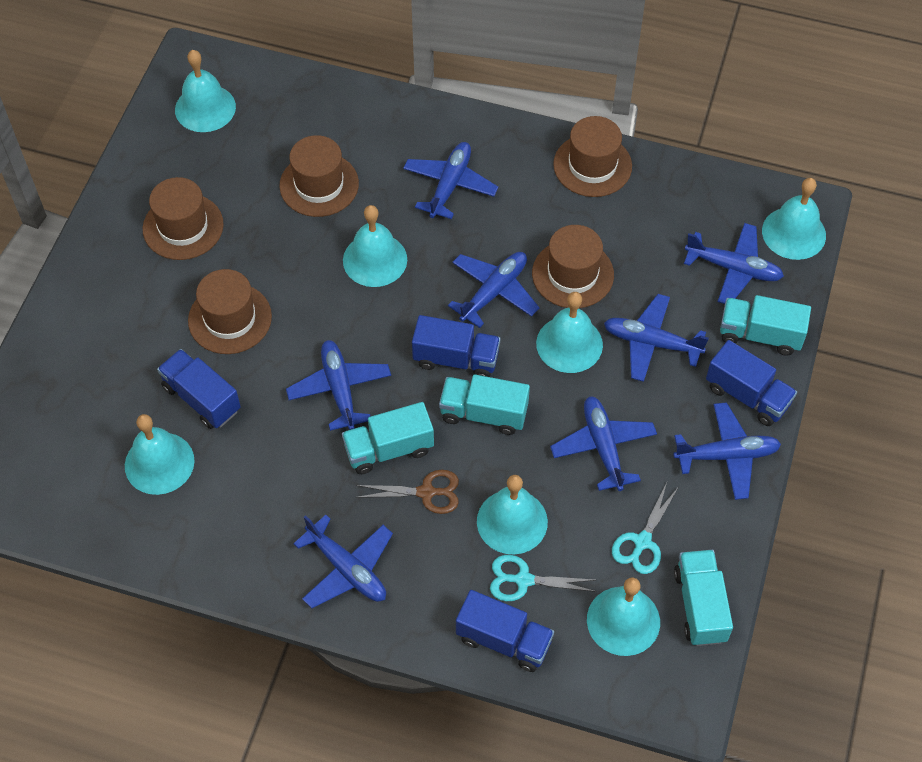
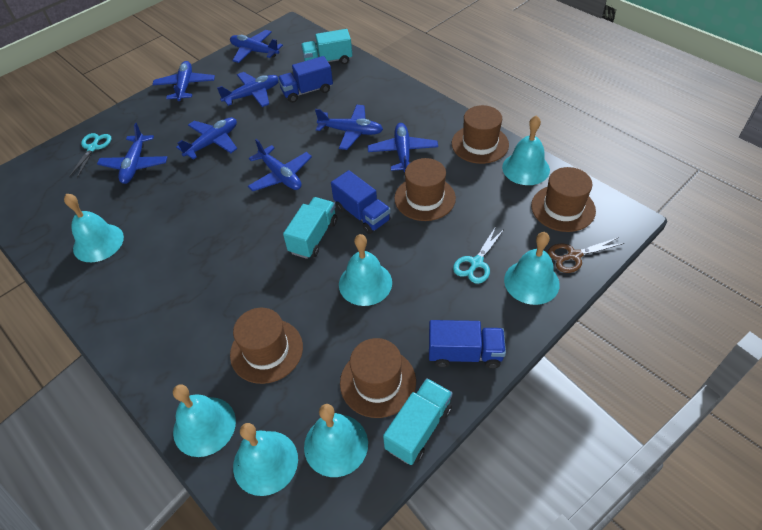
blue truck: 4 -> 3
turquoise truck: 4 -> 3

